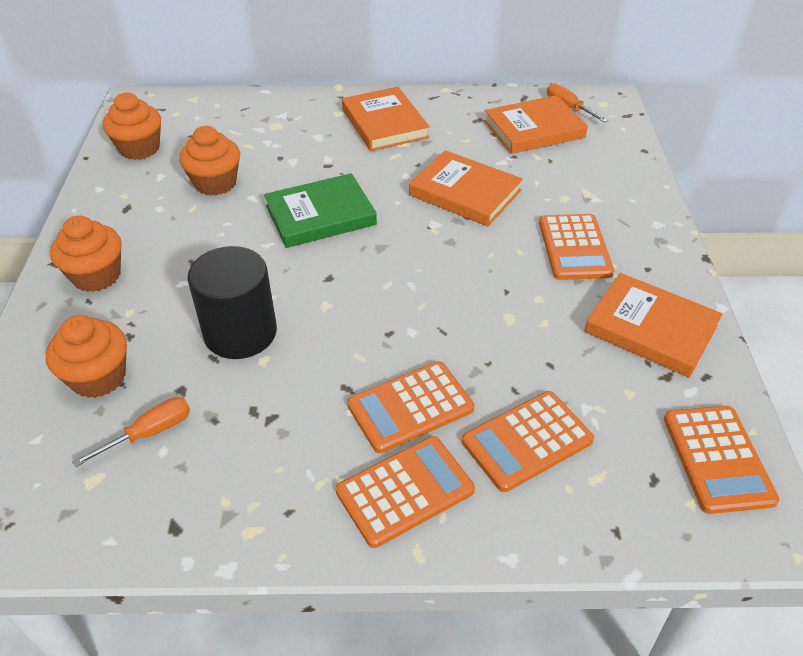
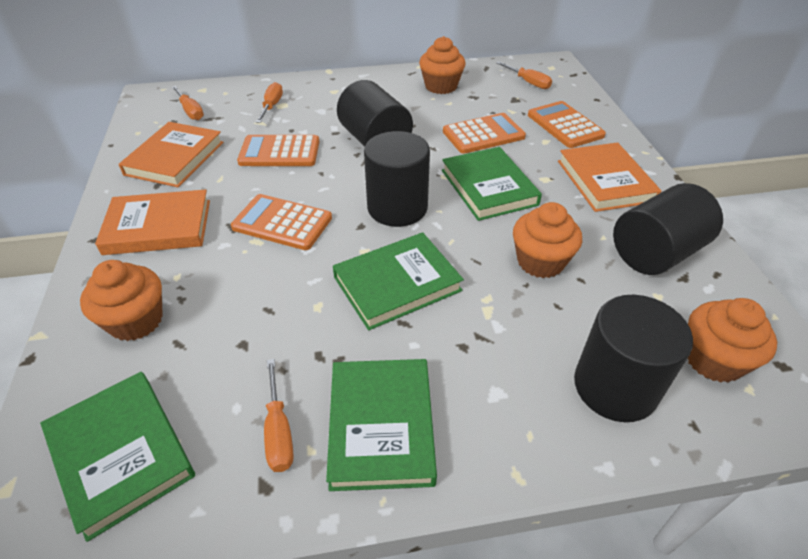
black cylinder: 1 -> 4
green book: 1 -> 4
orange book: 4 -> 3
orange calculator: 5 -> 4
orange screwdriver: 2 -> 4

